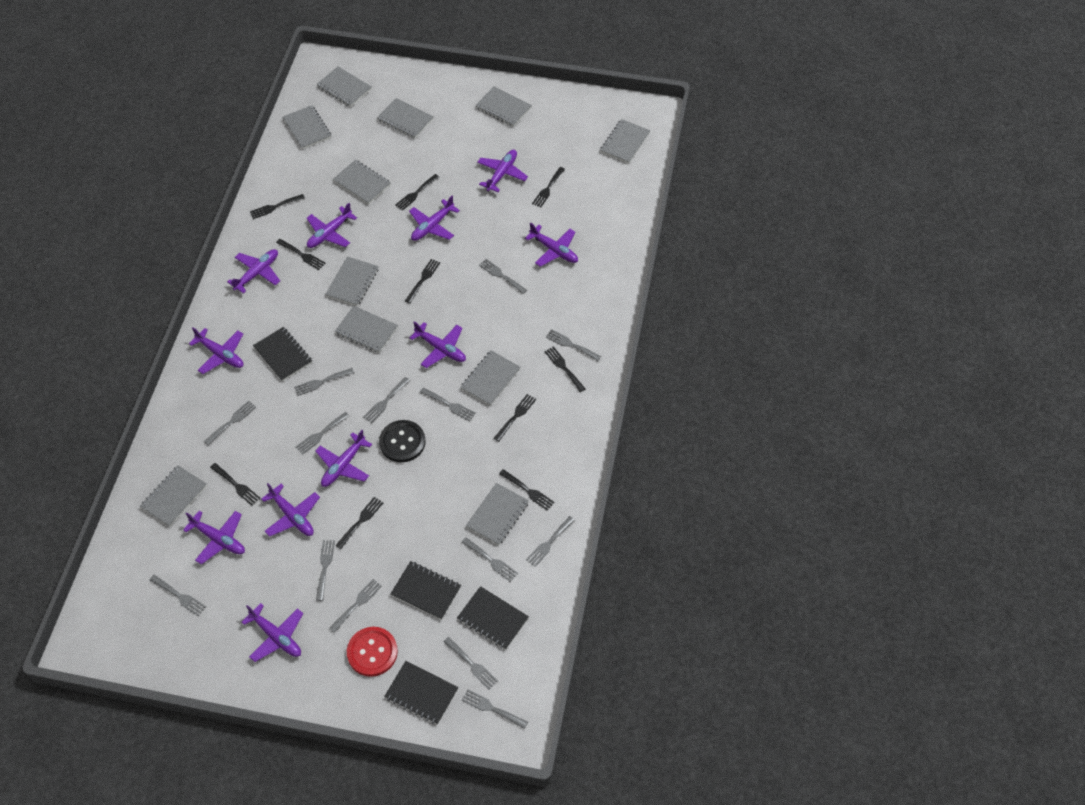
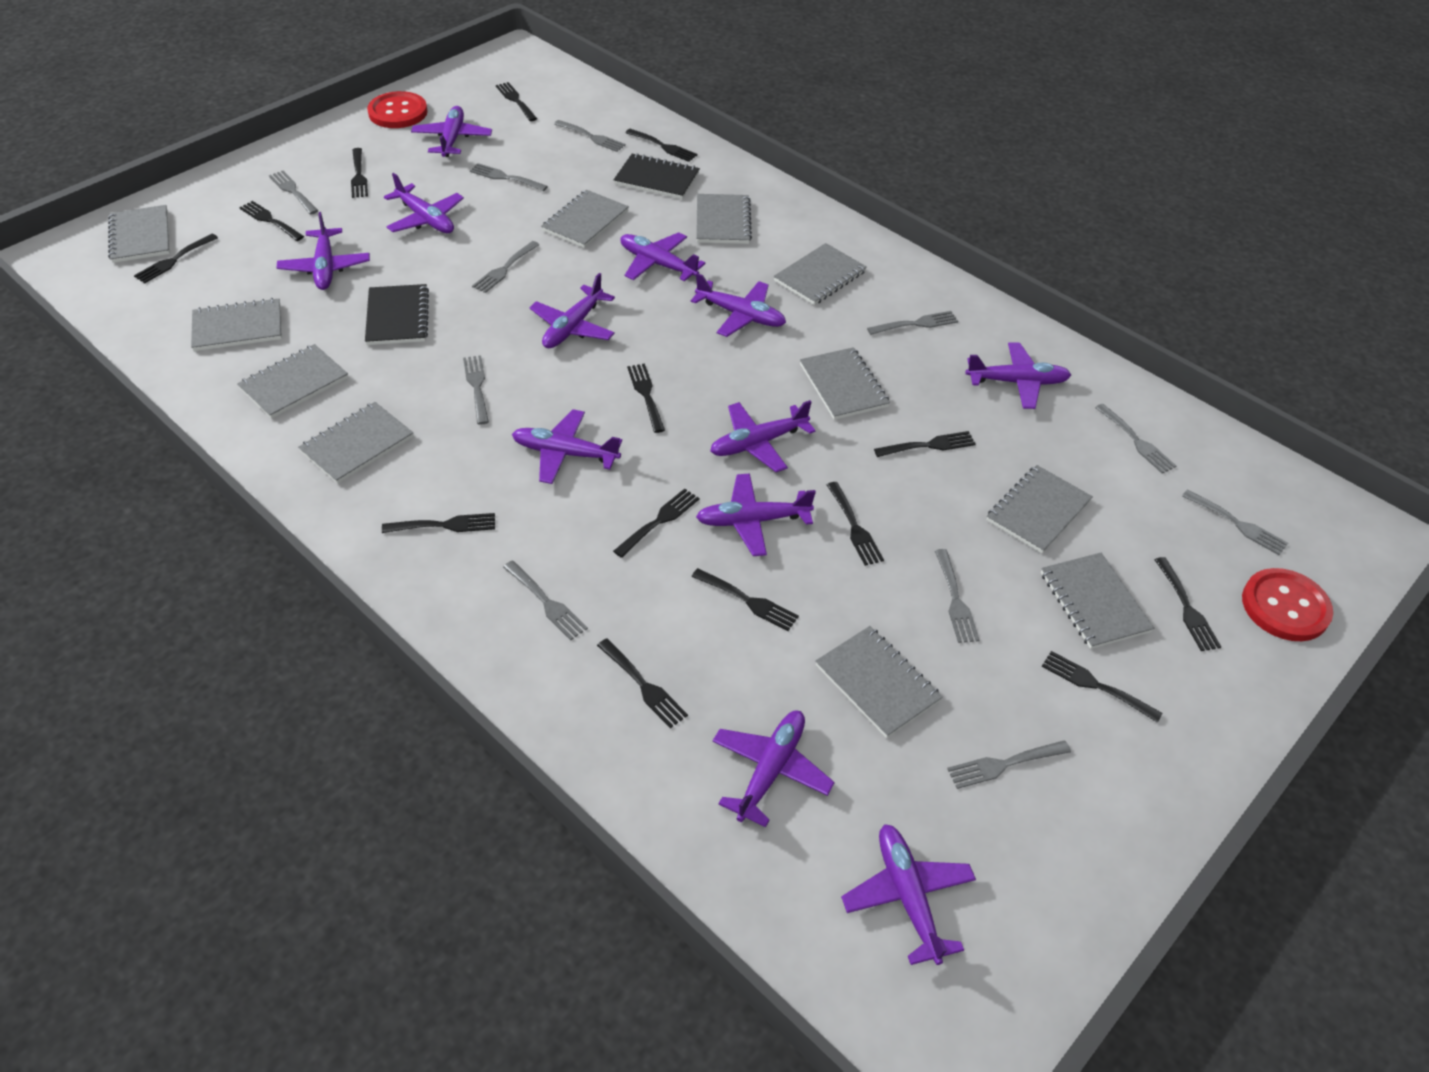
black button: 1 -> 0
black fork: 10 -> 14
black notebook: 4 -> 2
grey fork: 14 -> 11
purple plane: 11 -> 12
red button: 1 -> 2

